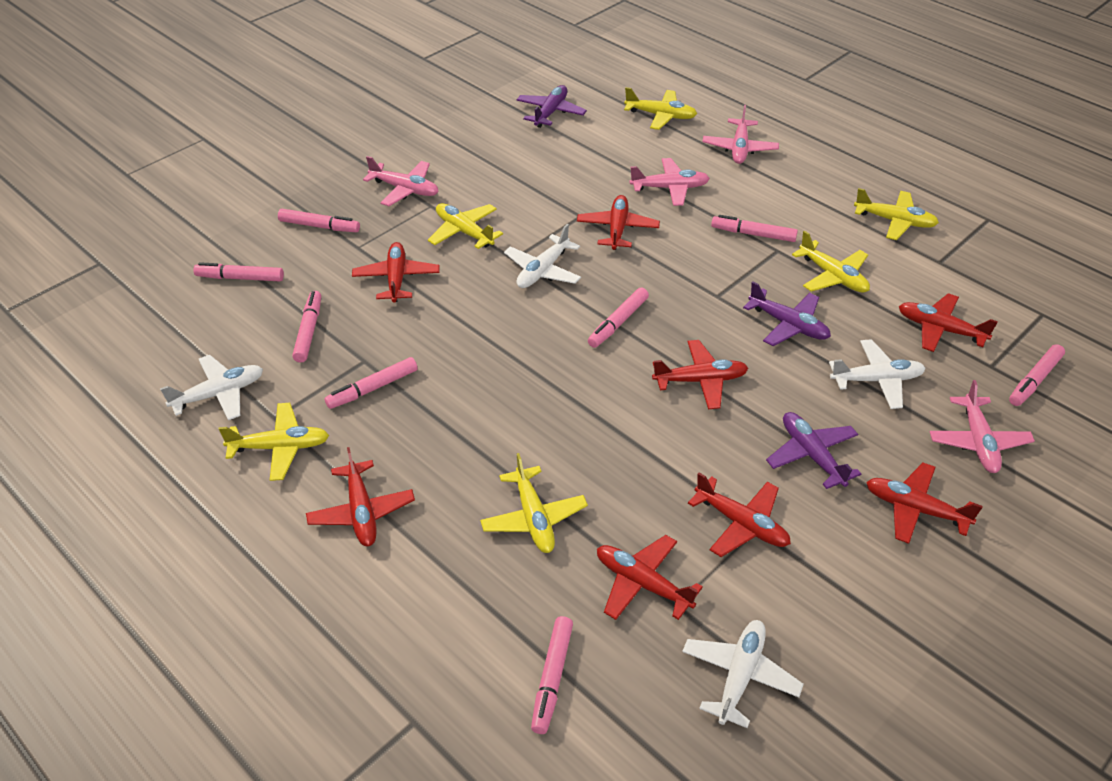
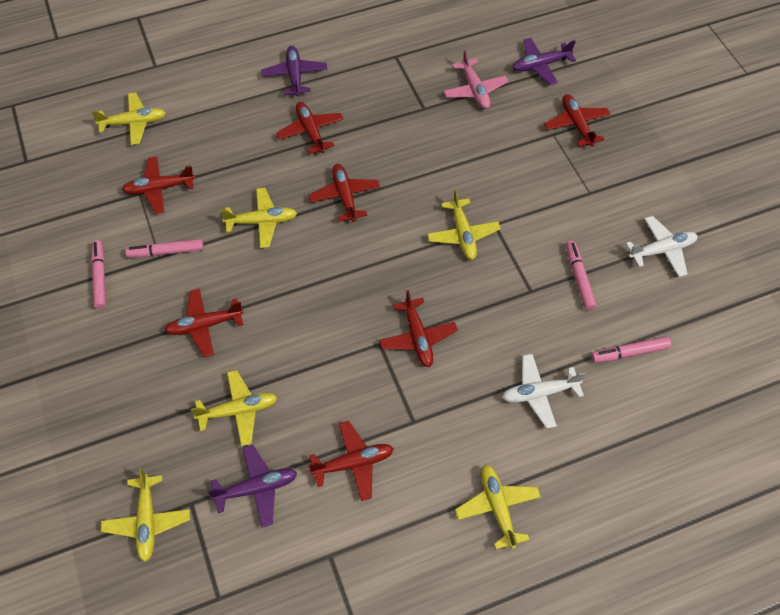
pink marker: 8 -> 4
pink plane: 4 -> 1
red plane: 8 -> 7
white plane: 4 -> 2

